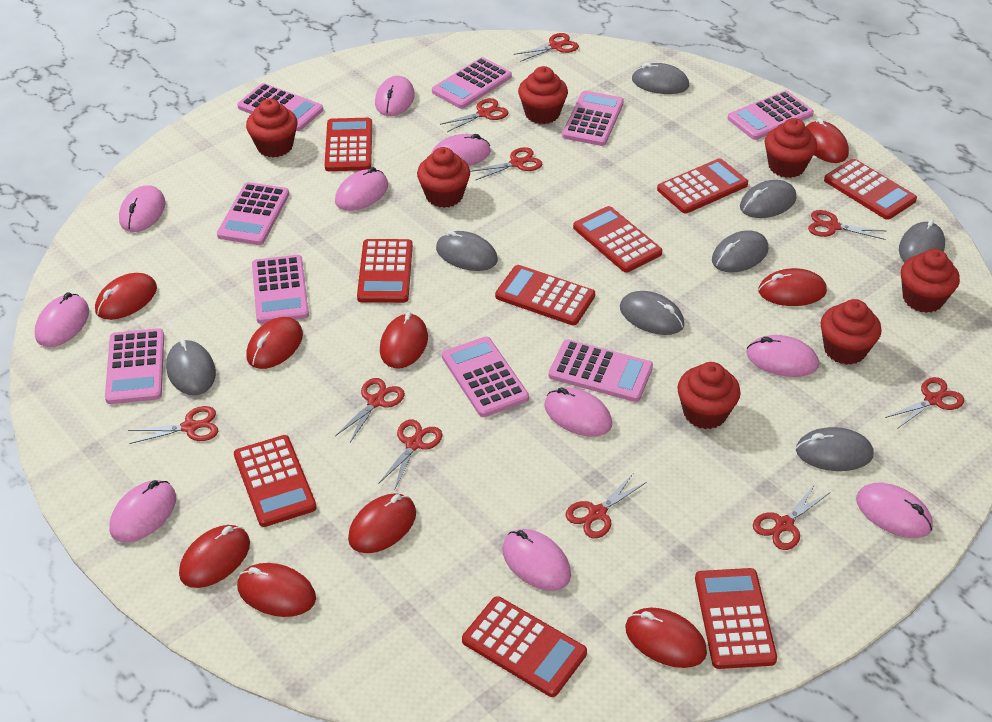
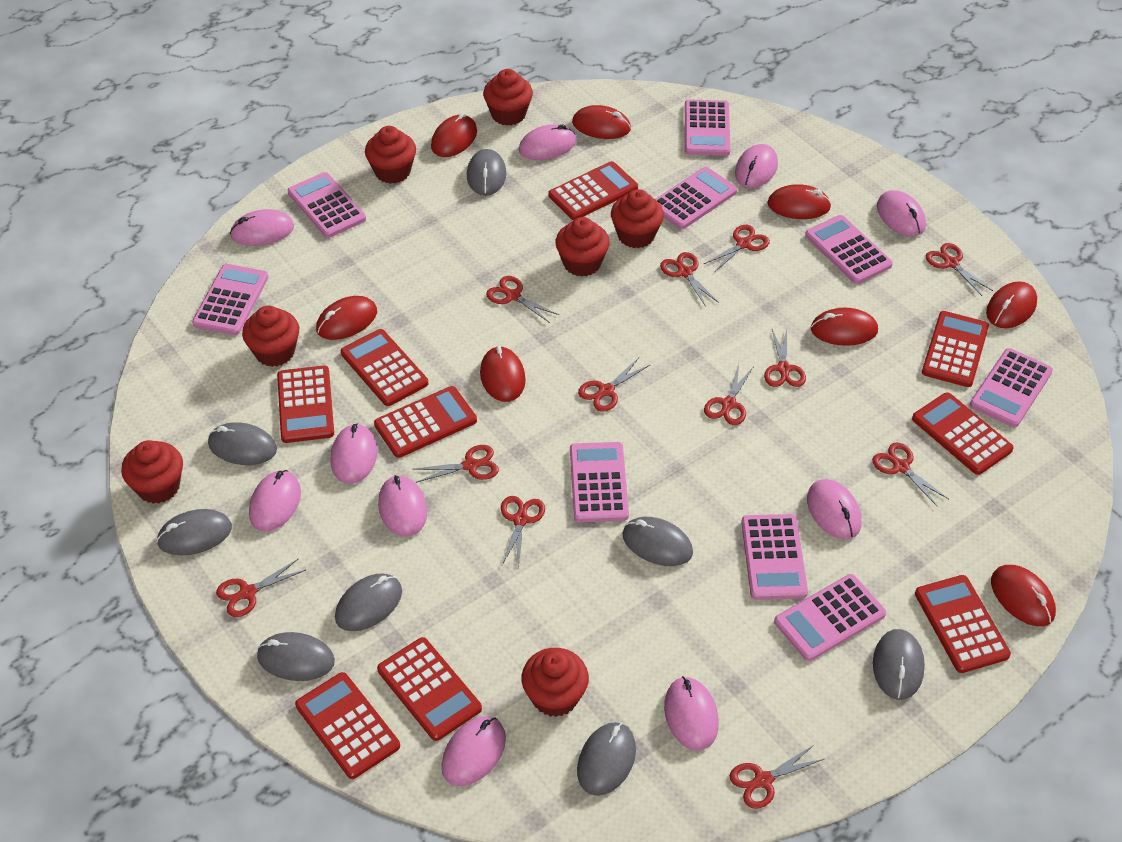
red mouse: 9 -> 8
red scissors: 10 -> 12

